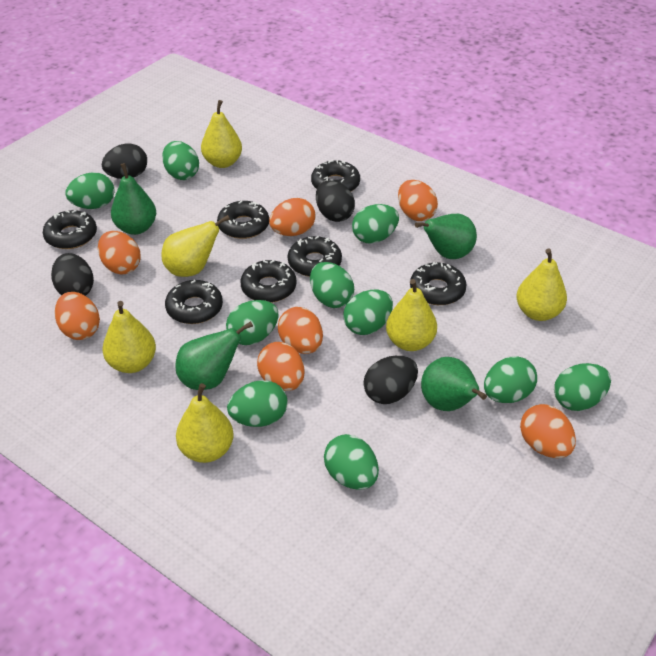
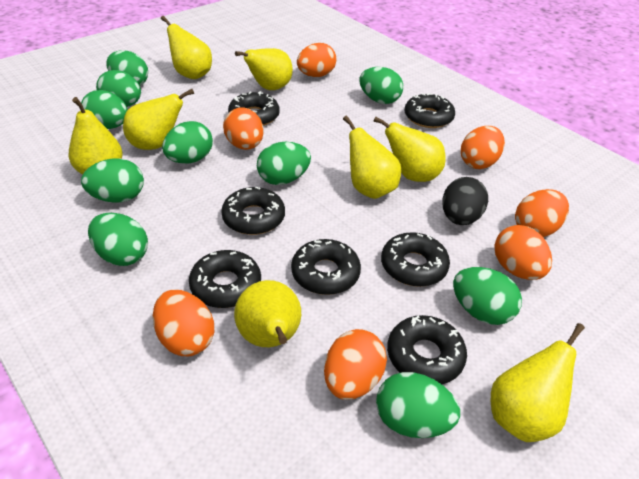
black egg: 4 -> 1
green pear: 4 -> 0
yellow pear: 6 -> 8

